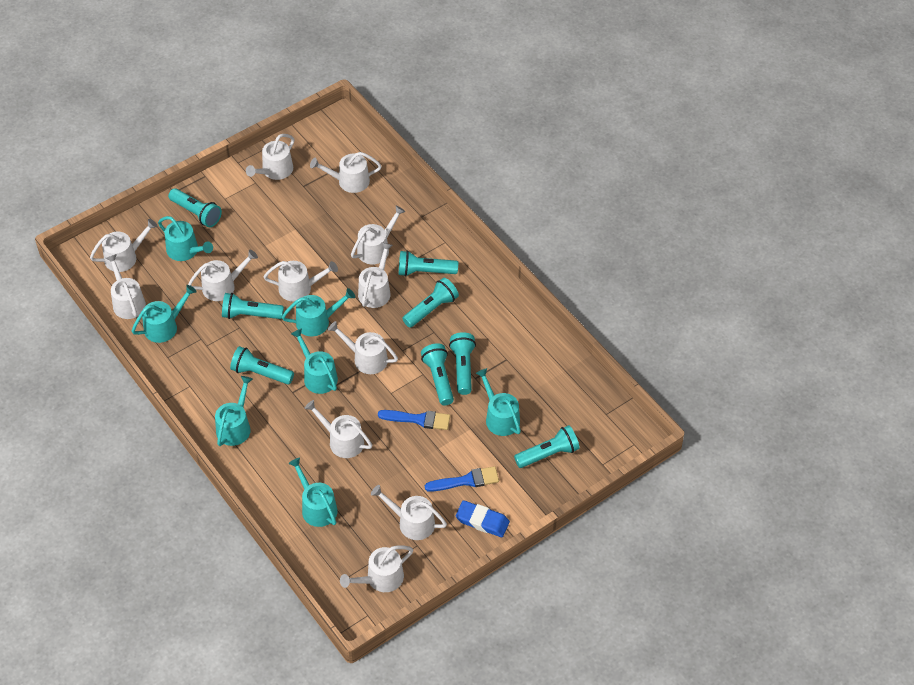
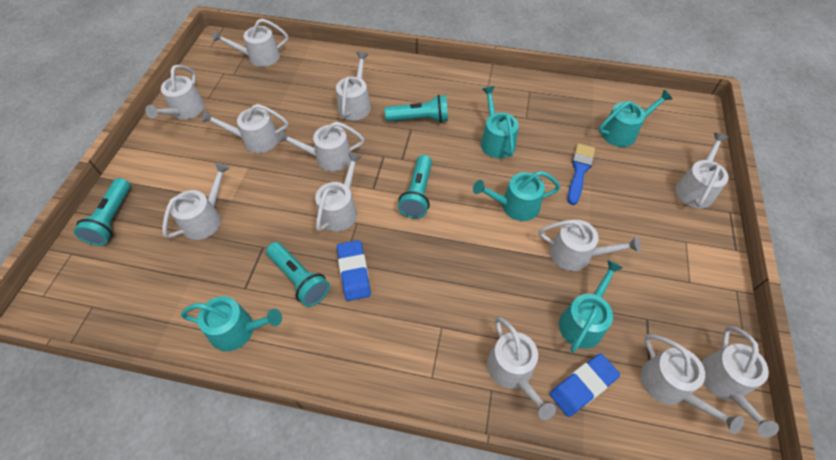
blue brush: 2 -> 1
blue eraser: 1 -> 2
turquoise flashlight: 8 -> 4
turquoise watering can: 7 -> 5

